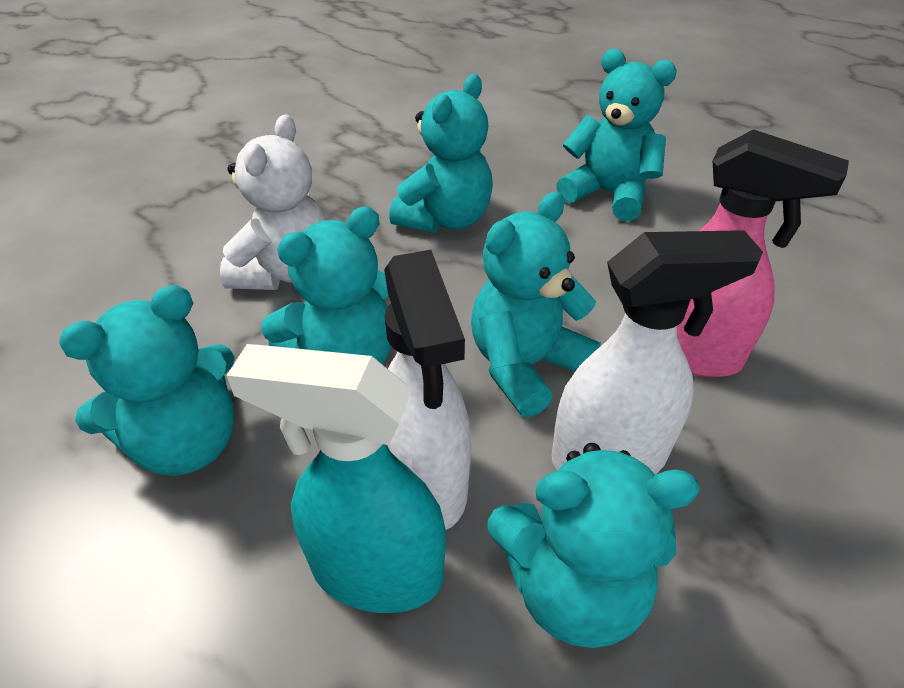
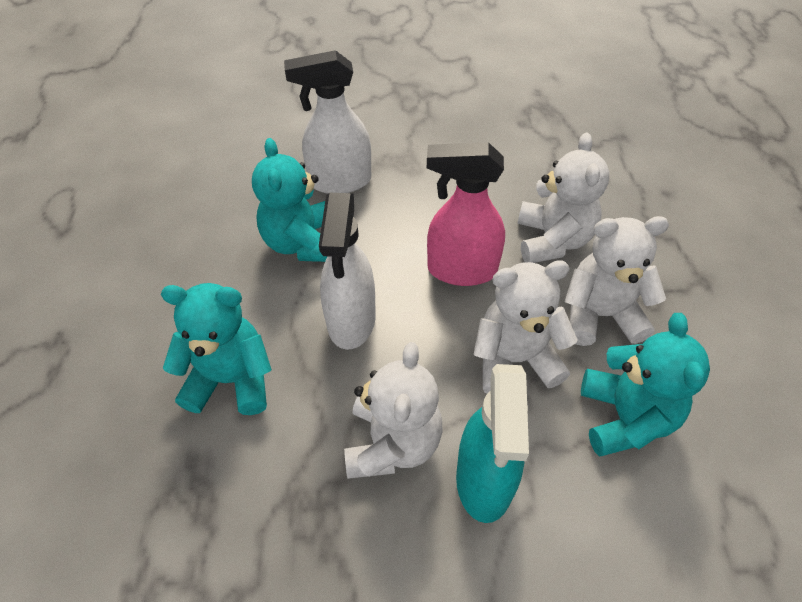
turquoise teddy bear: 6 -> 3
white teddy bear: 1 -> 4

